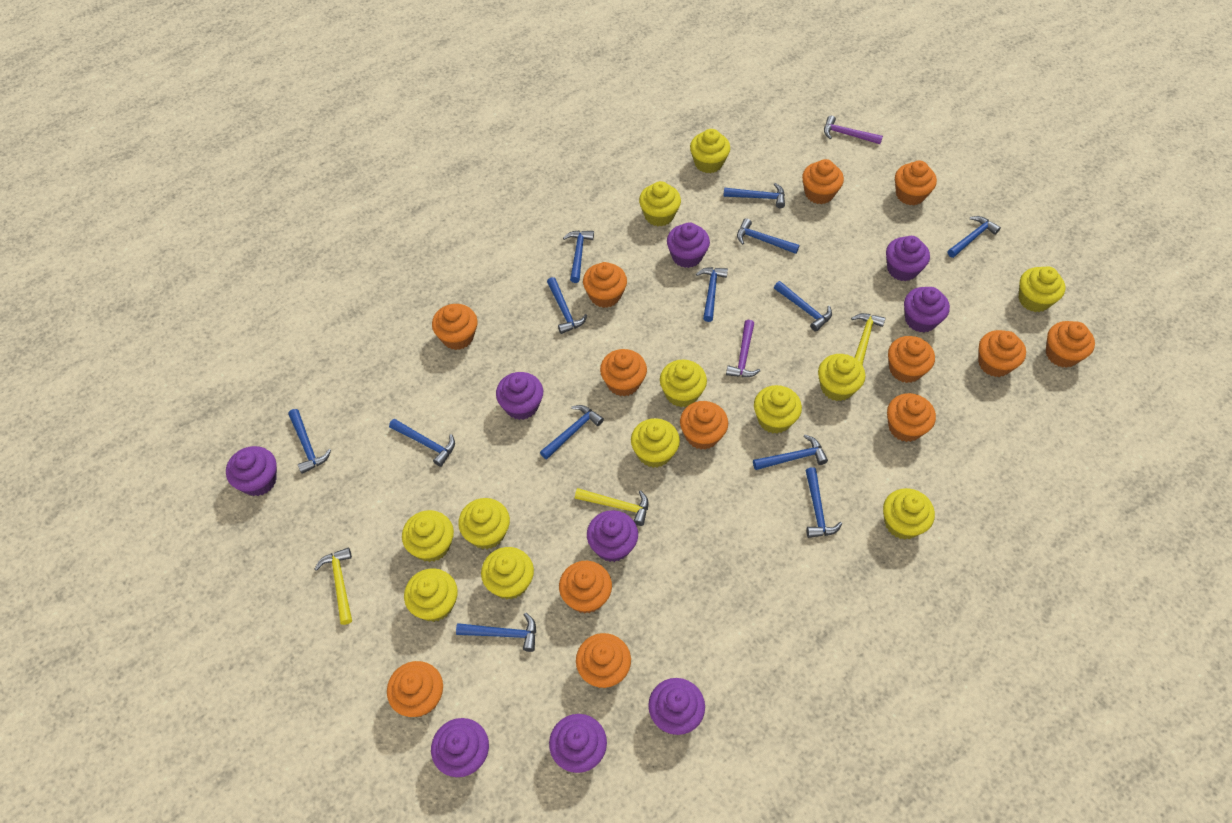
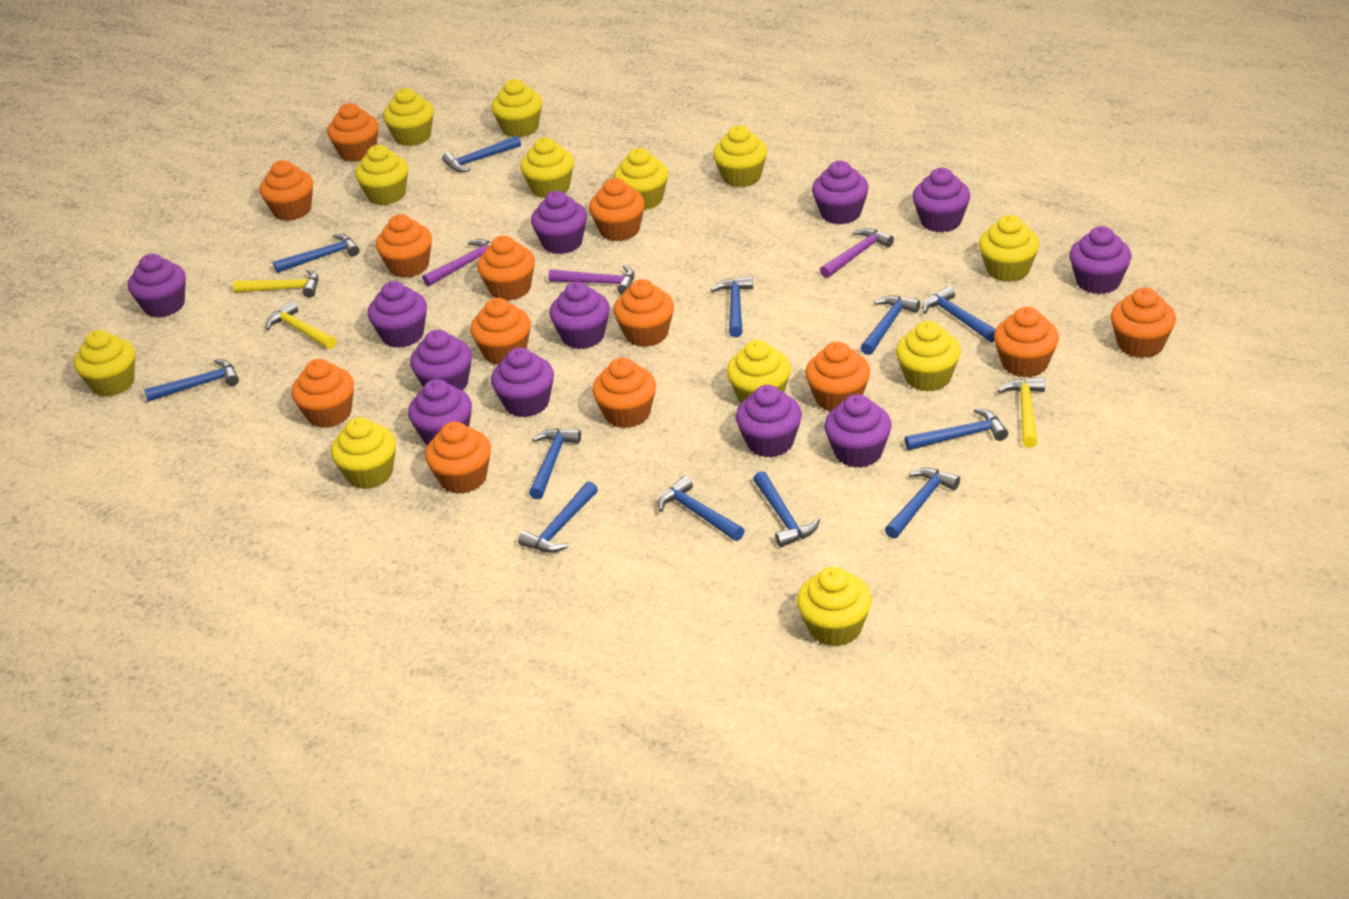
blue hammer: 13 -> 12
purple cupcake: 9 -> 12
purple hammer: 2 -> 3

